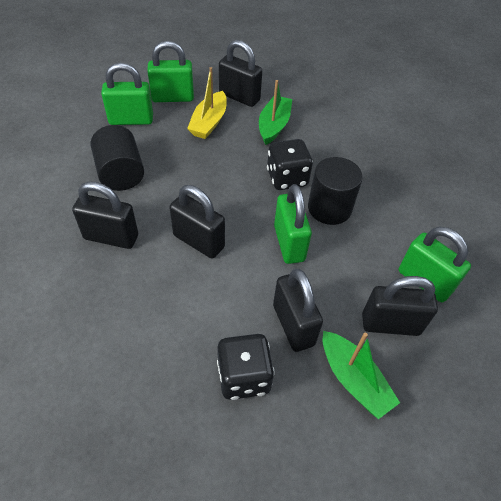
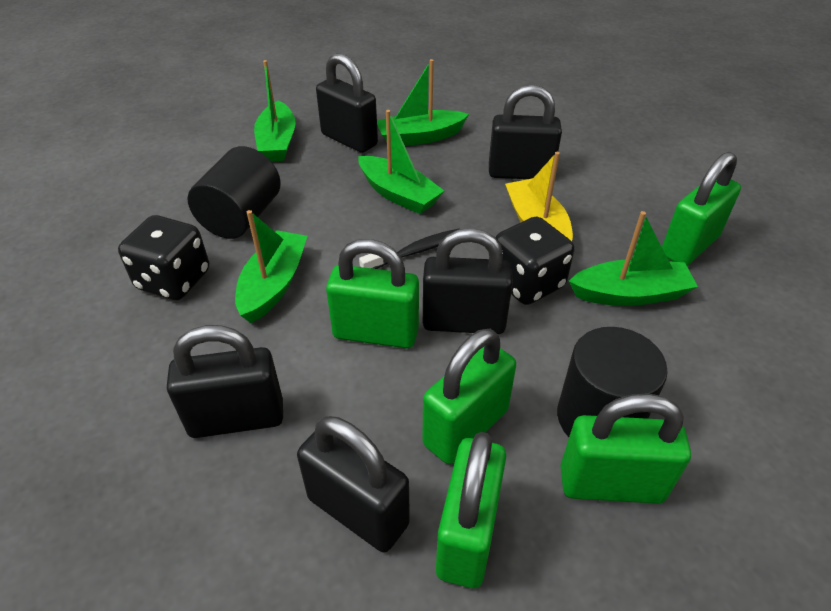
black toothbrush: 0 -> 1
green boat: 2 -> 5
green padlock: 4 -> 5

